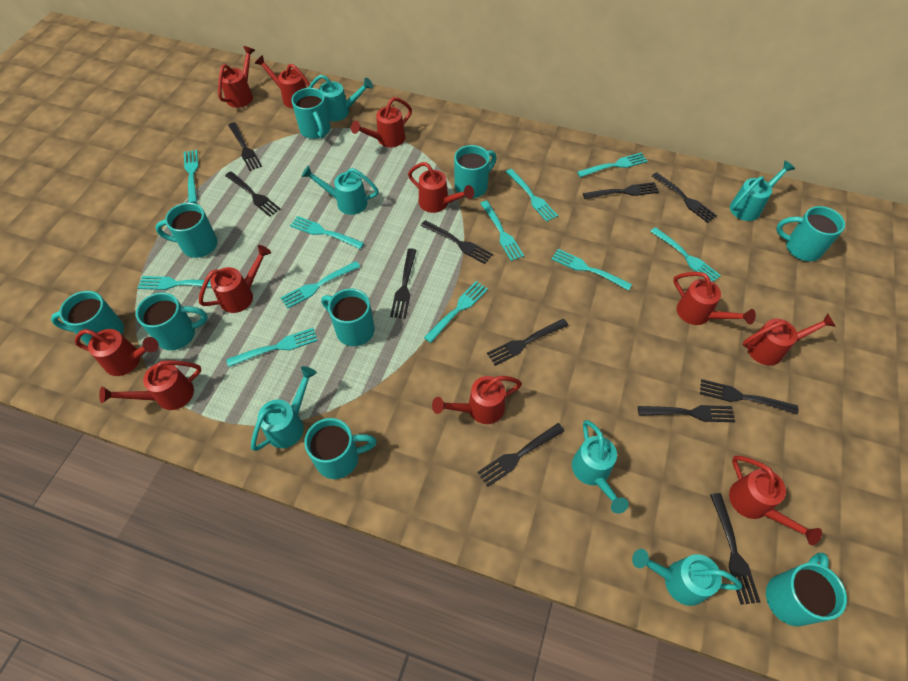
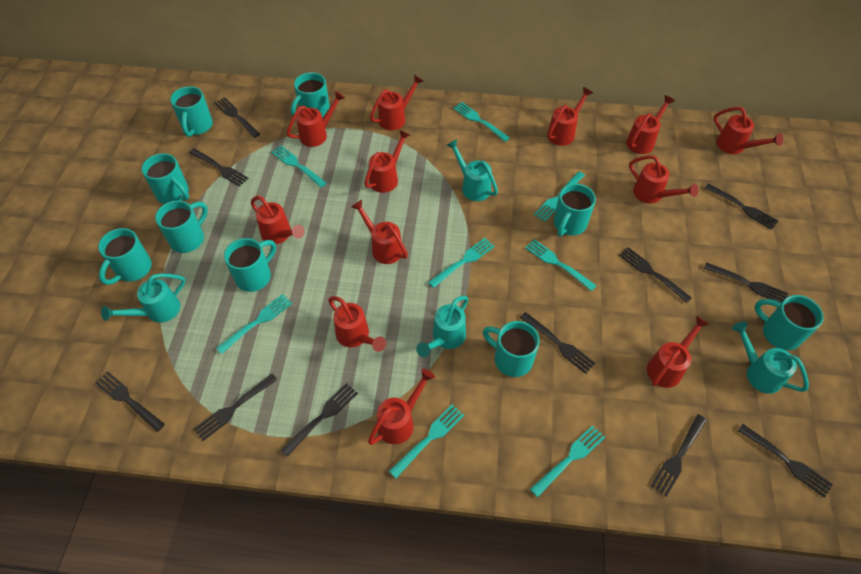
red watering can: 11 -> 12
turquoise fork: 11 -> 8
turquoise watering can: 6 -> 4

